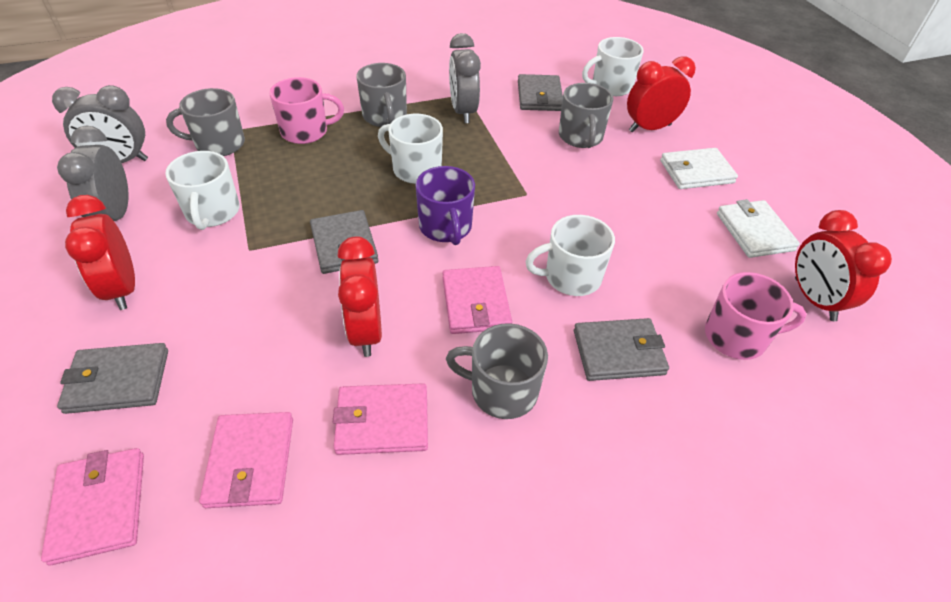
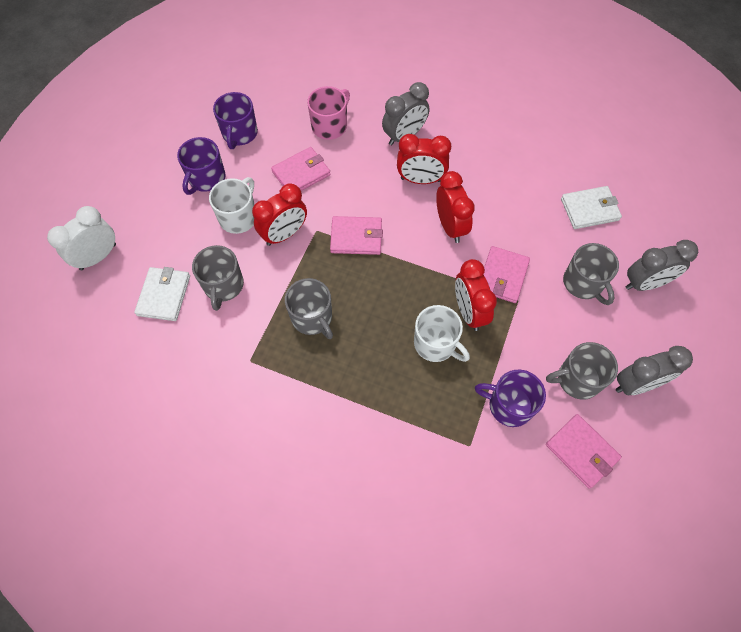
grey wallet: 4 -> 0
pink mug: 2 -> 1
purple mug: 1 -> 3
white clock: 0 -> 1
white mug: 4 -> 2

